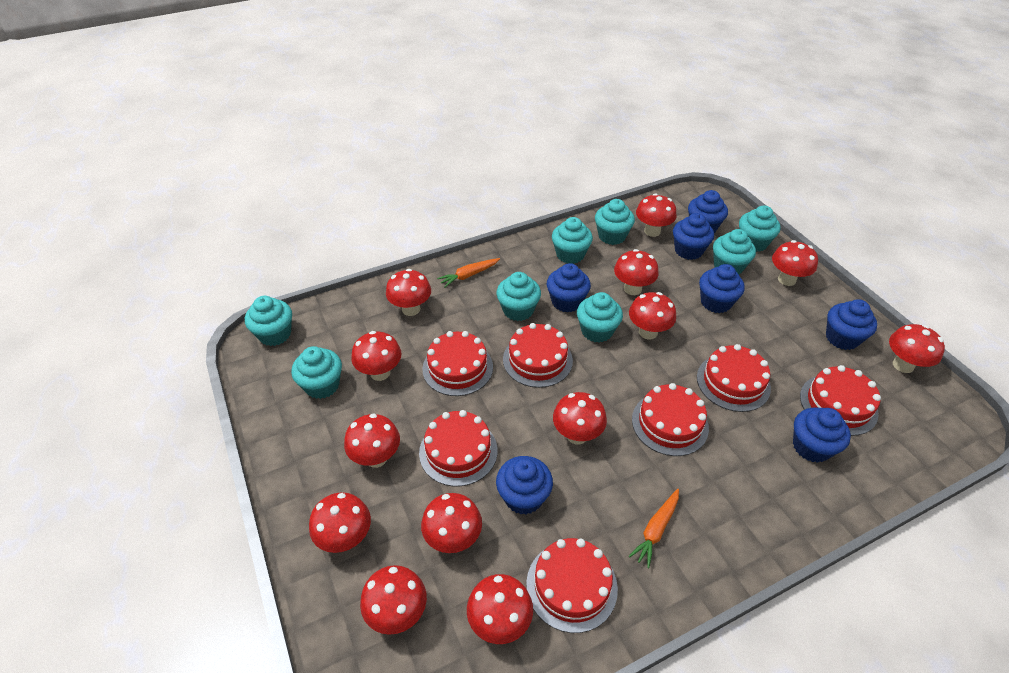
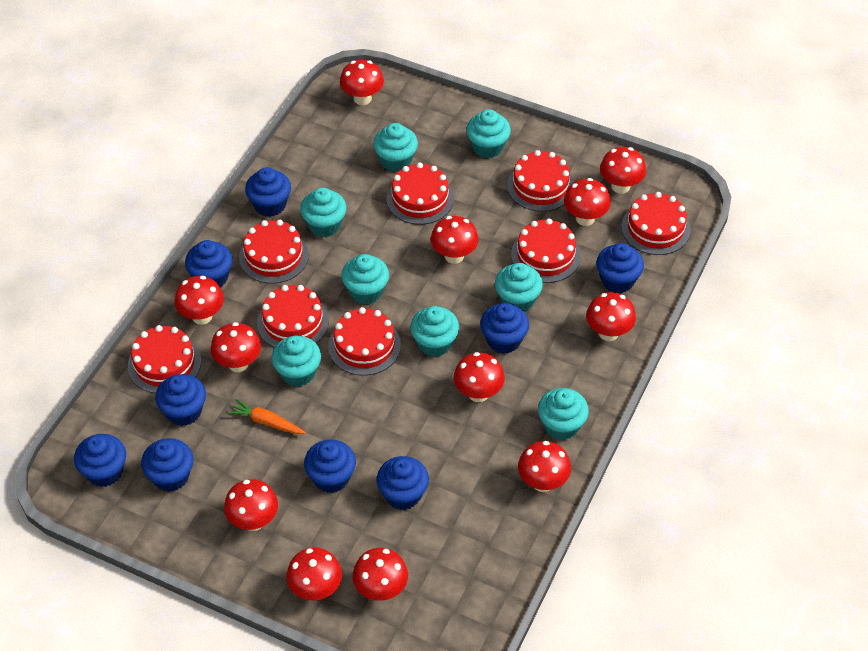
blue cupcake: 7 -> 9
orange carrot: 2 -> 1
red cake: 7 -> 8
red mushroom: 13 -> 12

